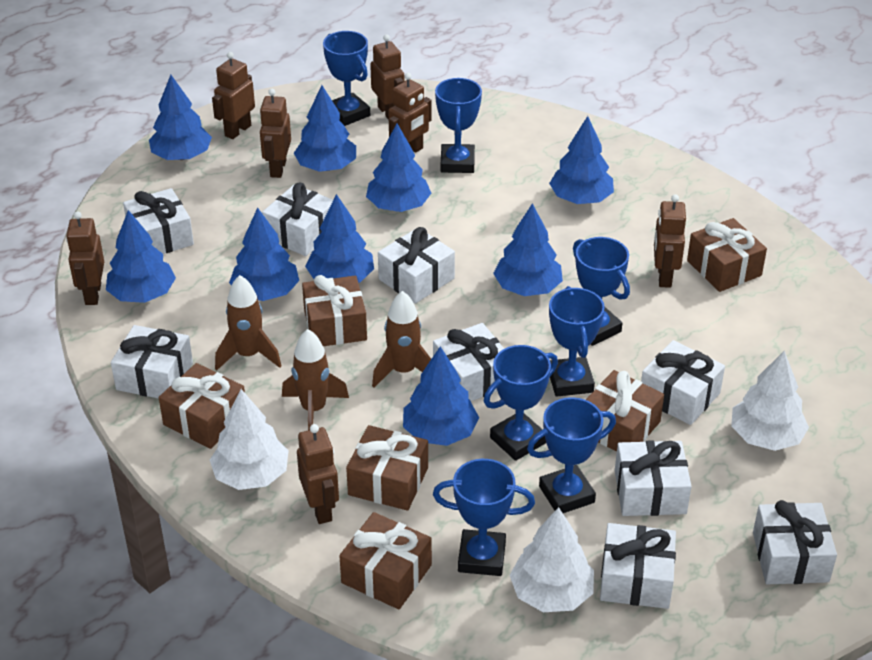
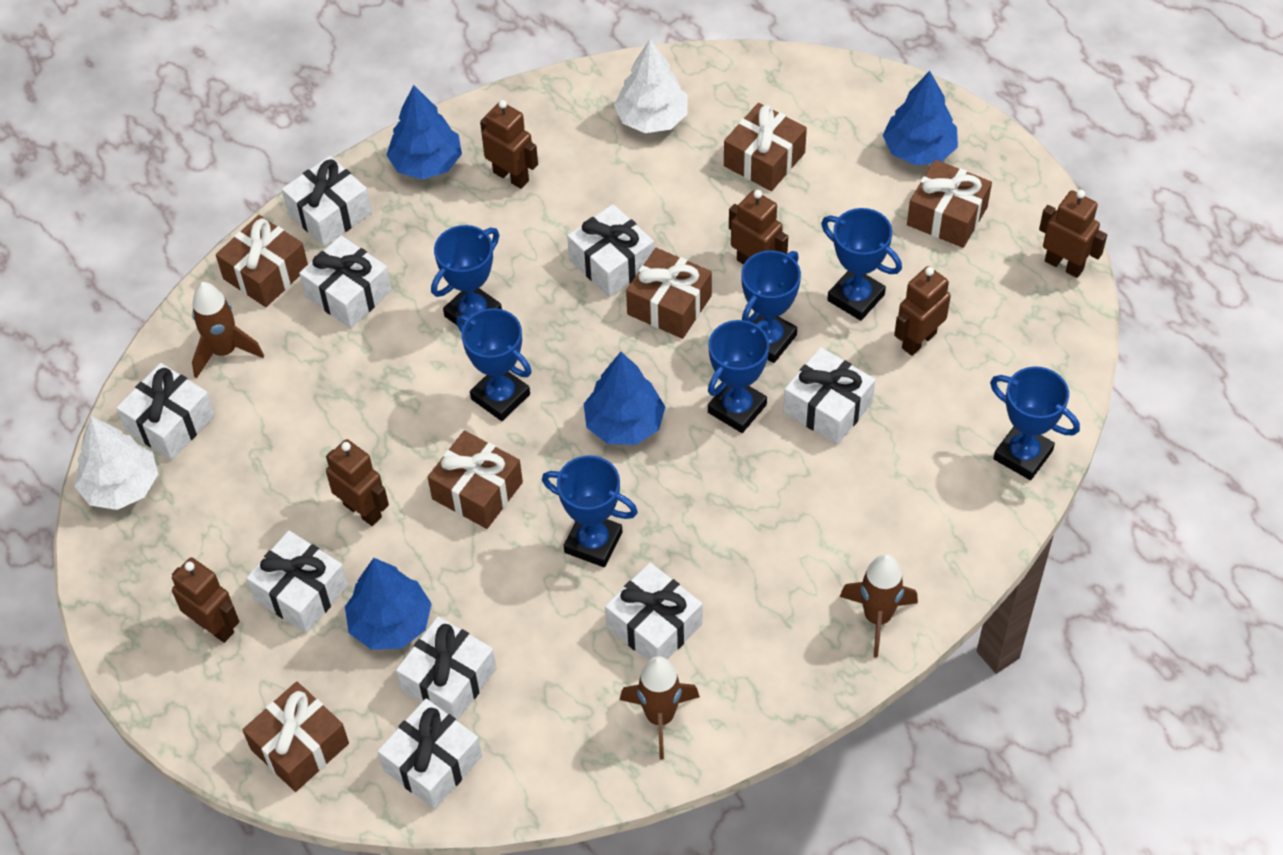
blue tree: 9 -> 4
brown robot: 7 -> 6
white tree: 3 -> 2

